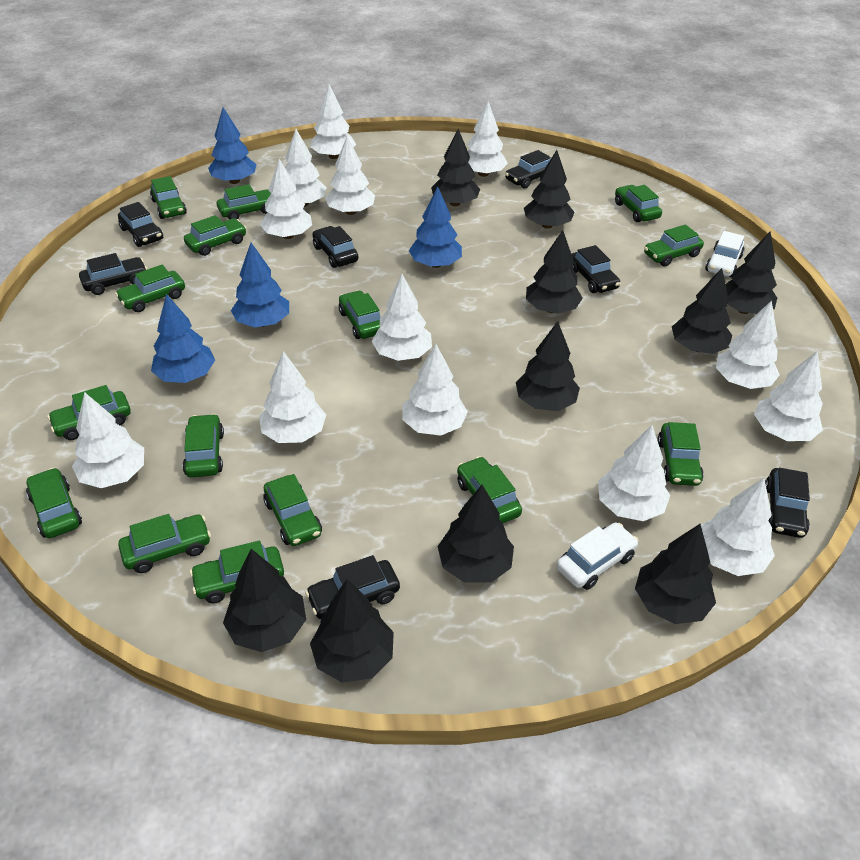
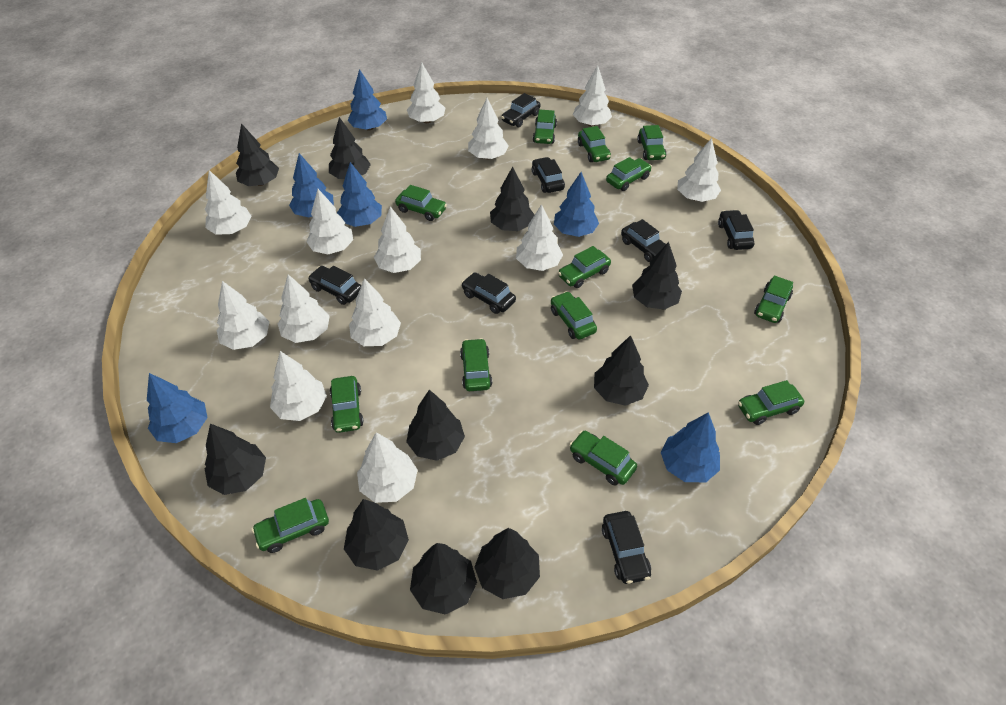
blue tree: 4 -> 6
green car: 15 -> 13
white car: 2 -> 0

